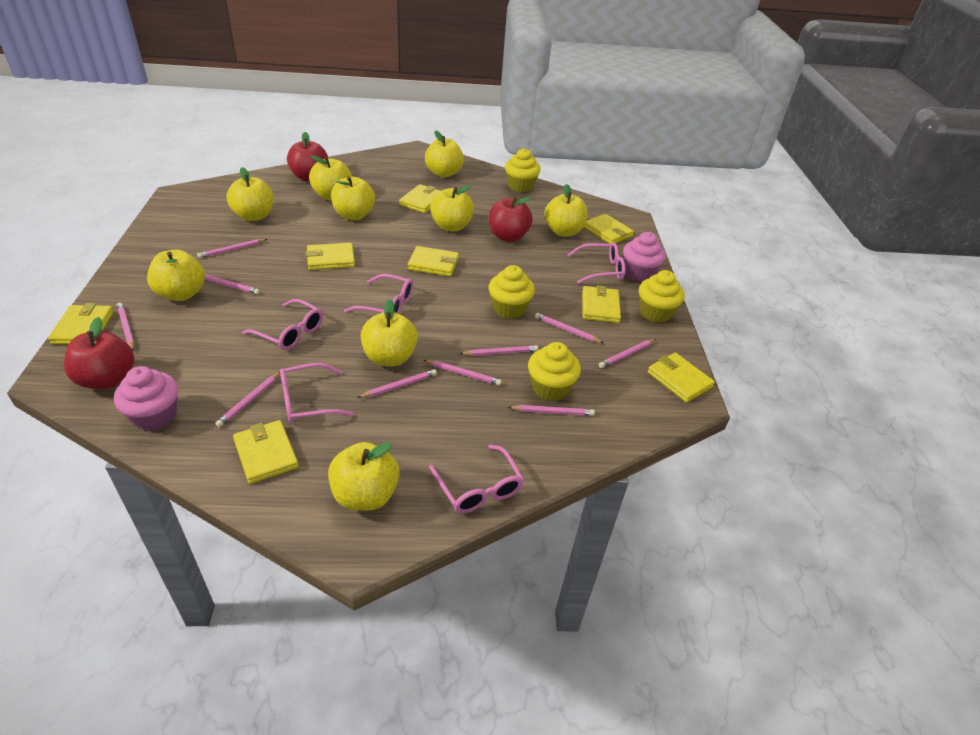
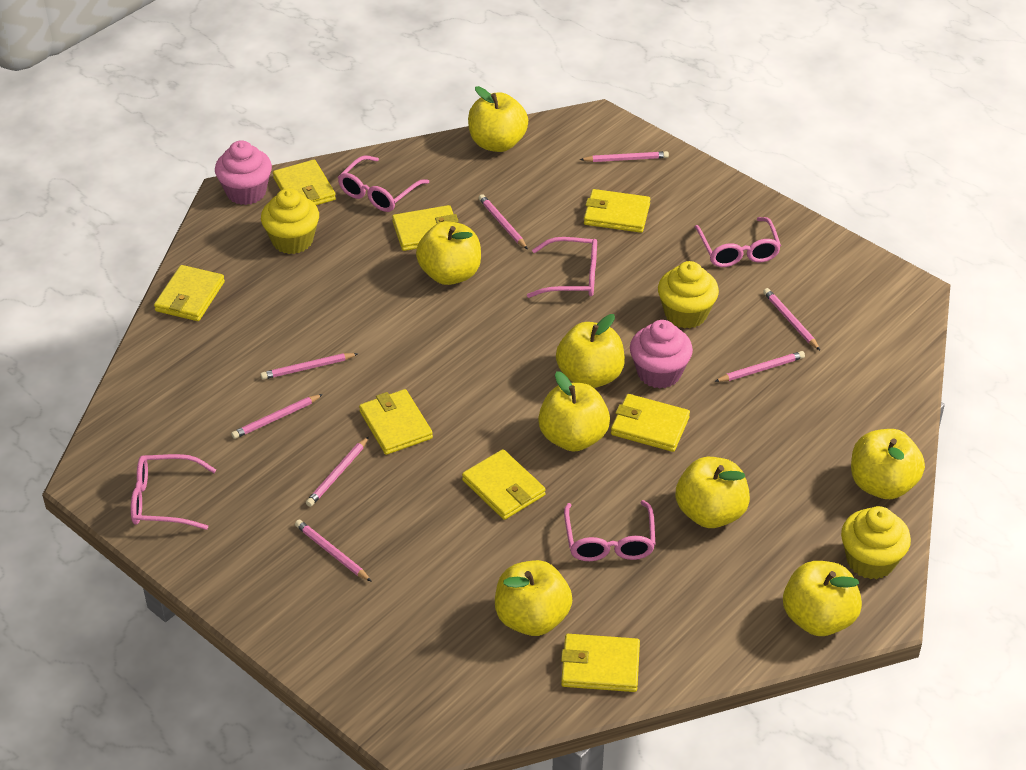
pink pencil: 10 -> 8
red apple: 3 -> 0
yellow apple: 9 -> 8
yellow cupcake: 4 -> 3

